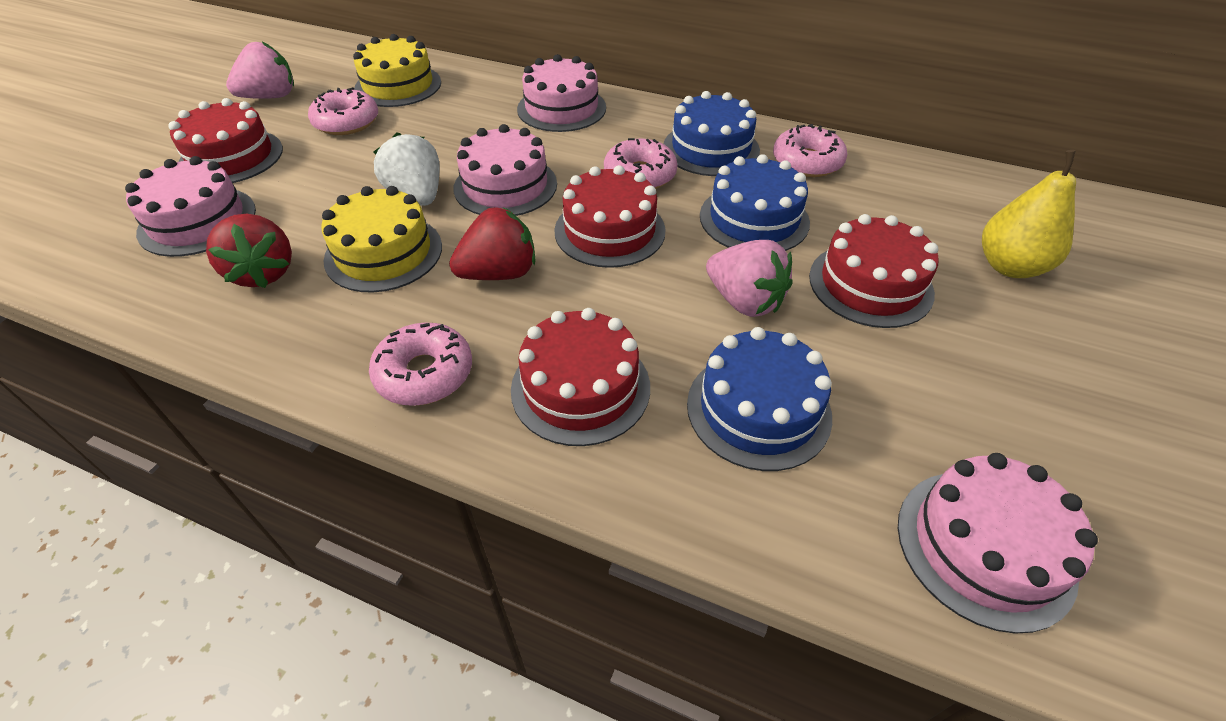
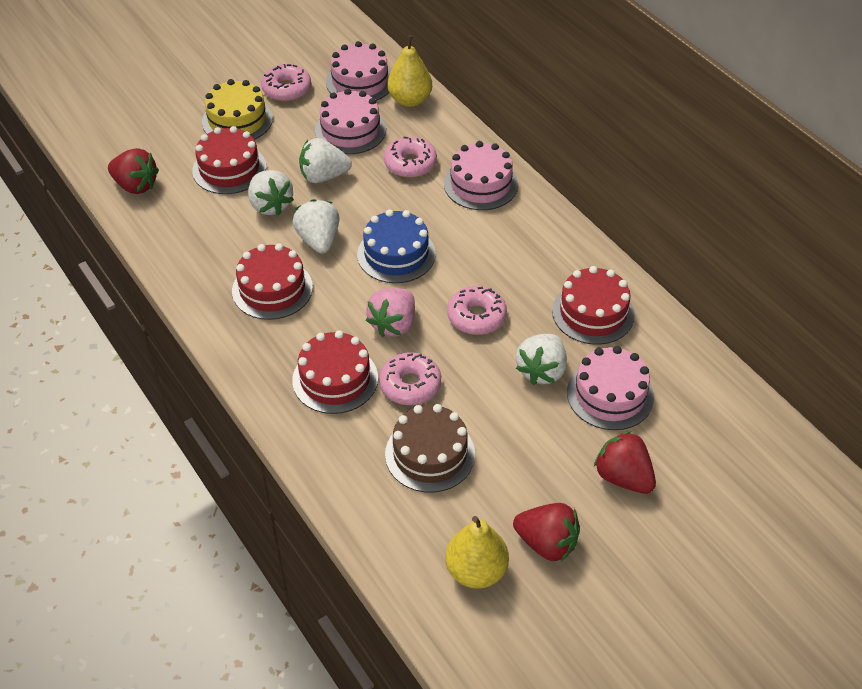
blue cake: 3 -> 1
brown cake: 0 -> 1
pink strawberry: 2 -> 1
red strawberry: 2 -> 3
white strawberry: 1 -> 4
yellow cake: 2 -> 1
yellow pear: 1 -> 2

